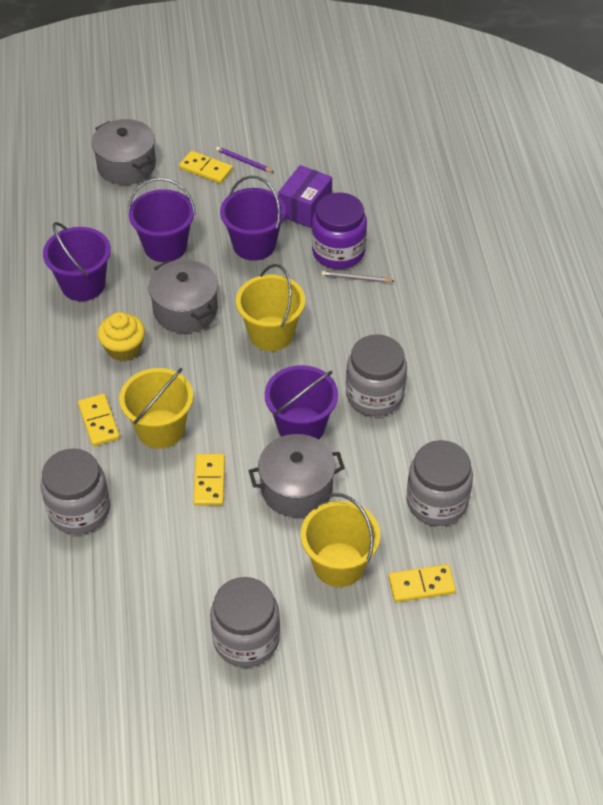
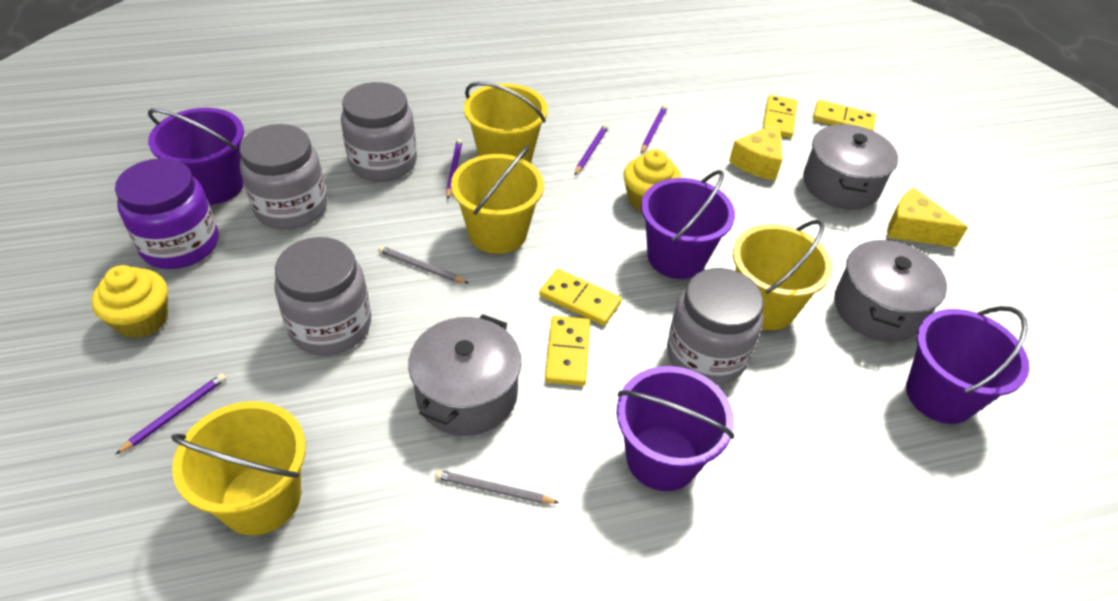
grey pencil: 1 -> 2
purple box: 1 -> 0
purple pencil: 1 -> 4
yellow bucket: 3 -> 4
yellow cheese: 0 -> 2
yellow cupcake: 1 -> 2

